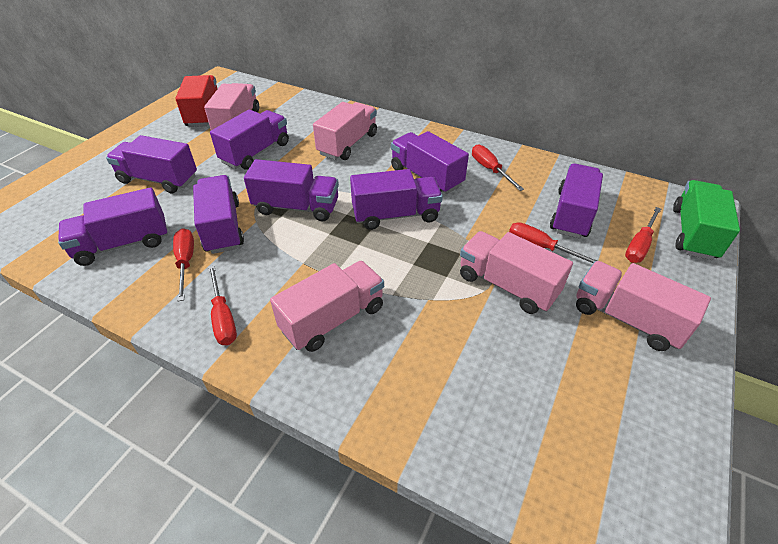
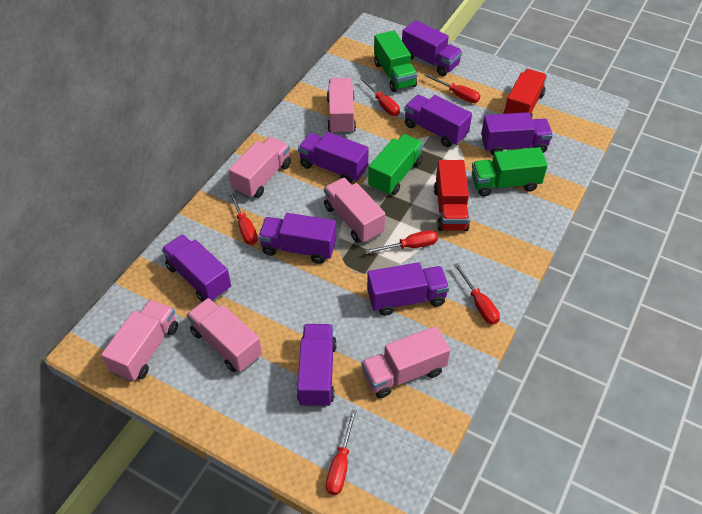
green truck: 1 -> 3
pink truck: 5 -> 6
red screwdriver: 5 -> 6
red truck: 1 -> 2

